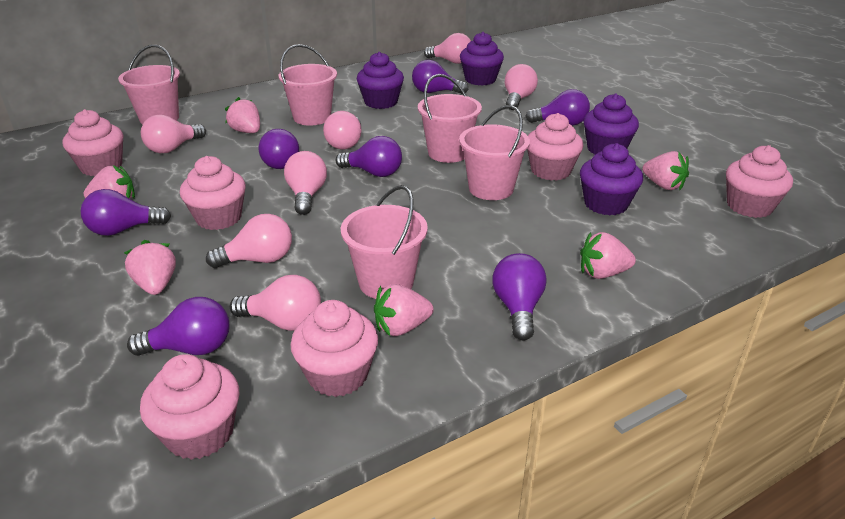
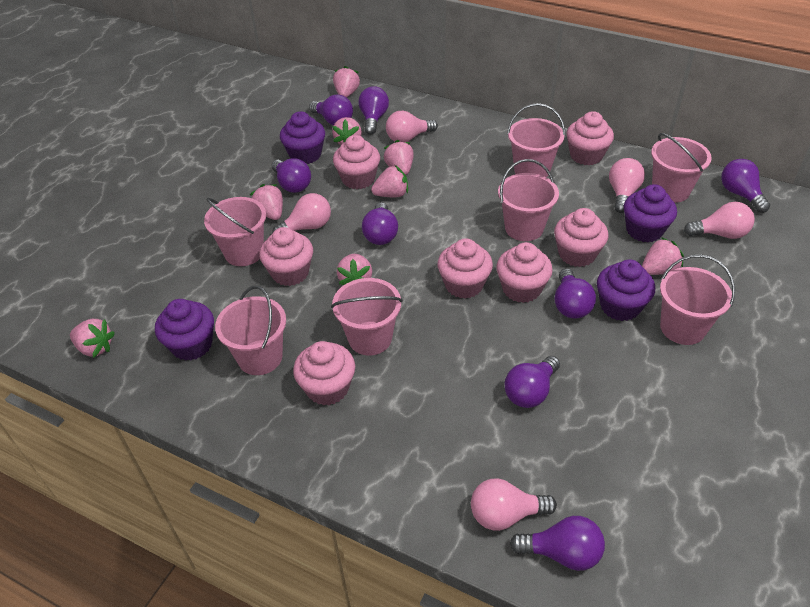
pink bucket: 5 -> 7
pink cupcake: 6 -> 7
pink light bulb: 7 -> 5
pink strawberry: 6 -> 8
purple light bulb: 7 -> 8

